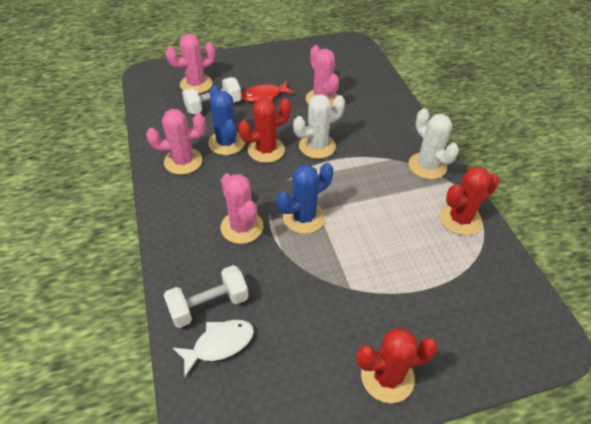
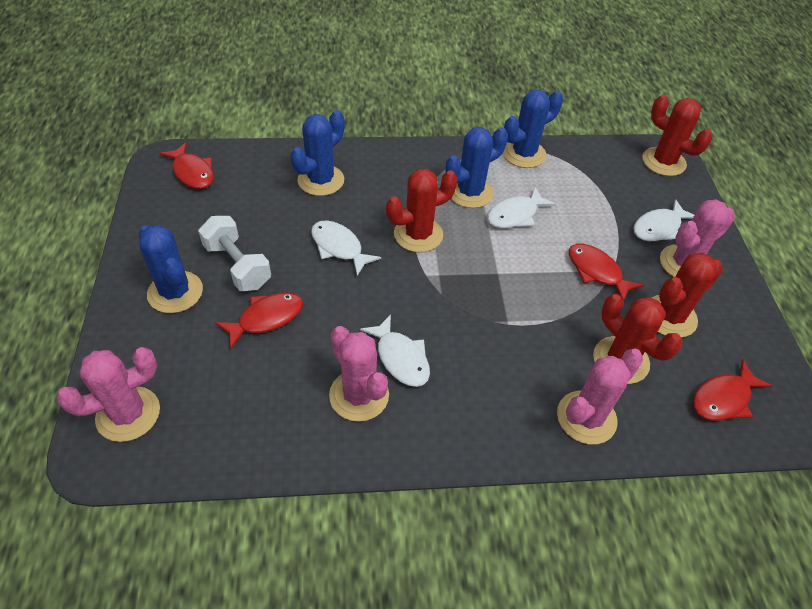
blue cactus: 2 -> 4
red cactus: 3 -> 4
red fish: 1 -> 4
white cactus: 2 -> 0
white dumbbell: 2 -> 1
white fish: 1 -> 4

